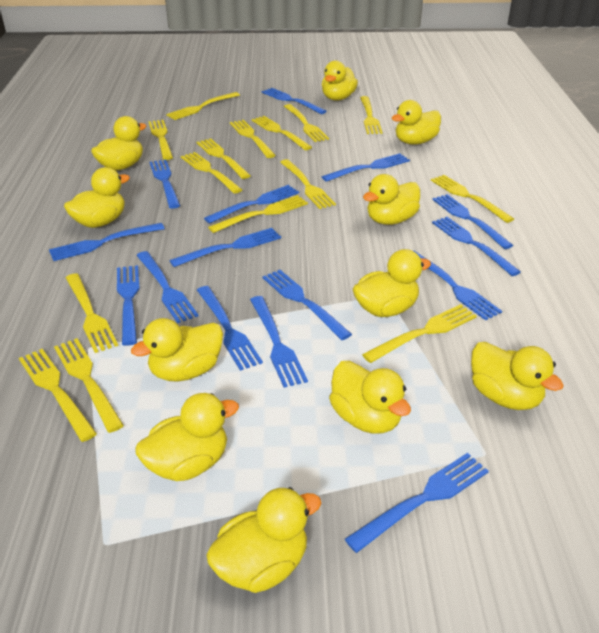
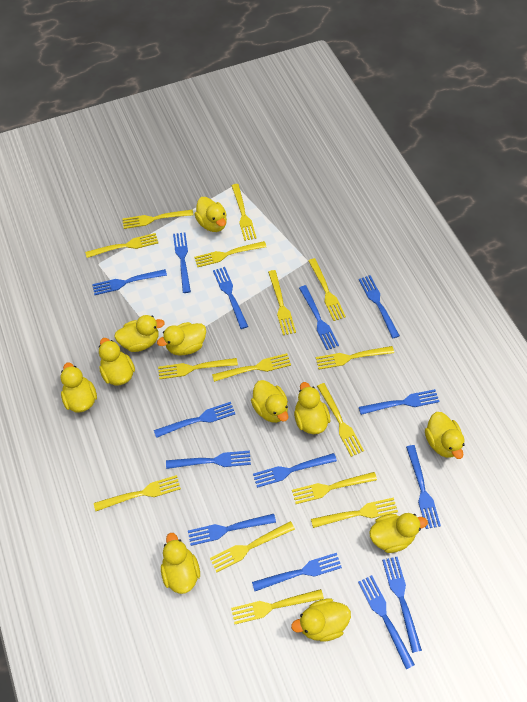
blue fork: 15 -> 14

